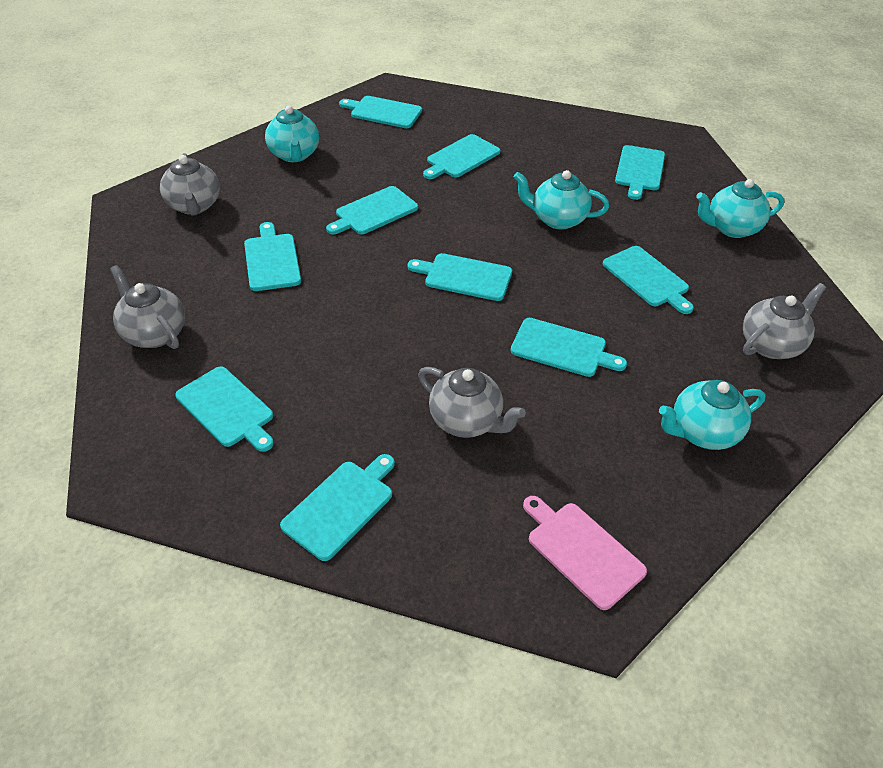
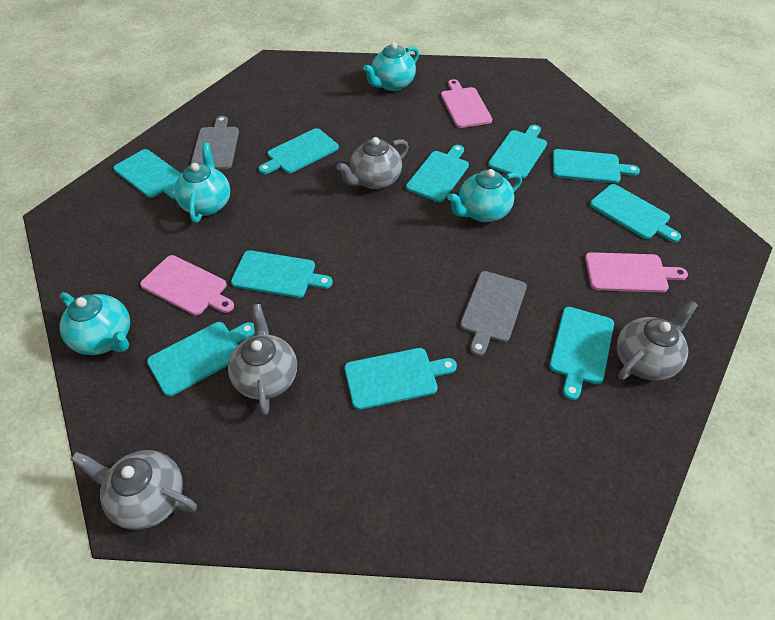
grey cutting board: 0 -> 2
pink cutting board: 1 -> 3

